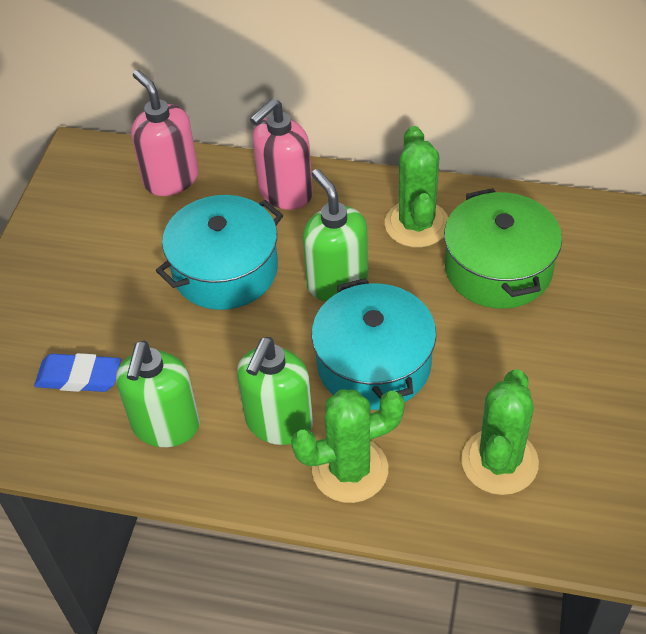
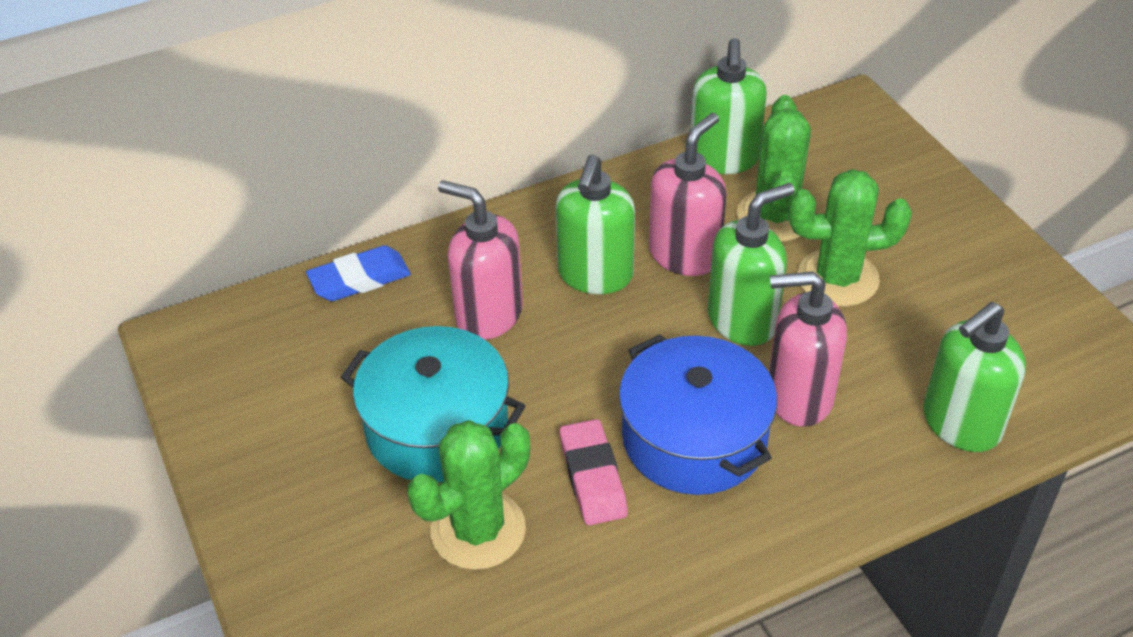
blue pot: 0 -> 1
green pot: 1 -> 0
green soap dispenser: 3 -> 4
pink eraser: 0 -> 1
pink soap dispenser: 2 -> 3
turquoise pot: 2 -> 1

